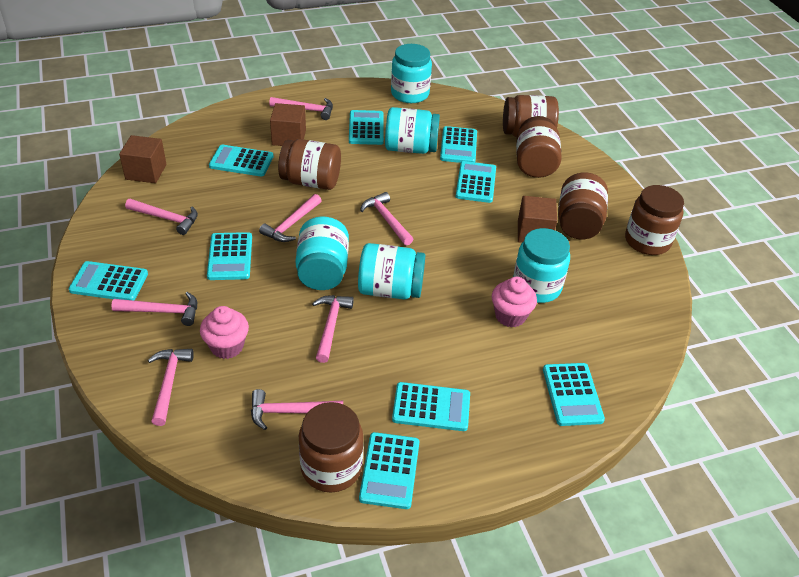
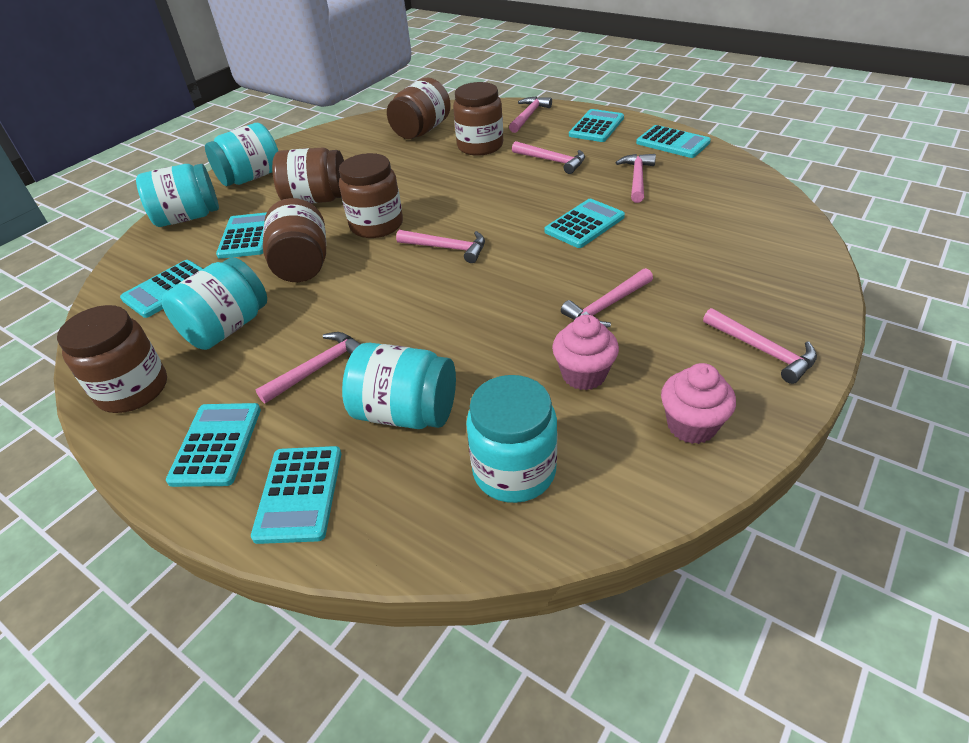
brown cube: 3 -> 0
pink hammer: 8 -> 7
turquoise calculator: 9 -> 7

